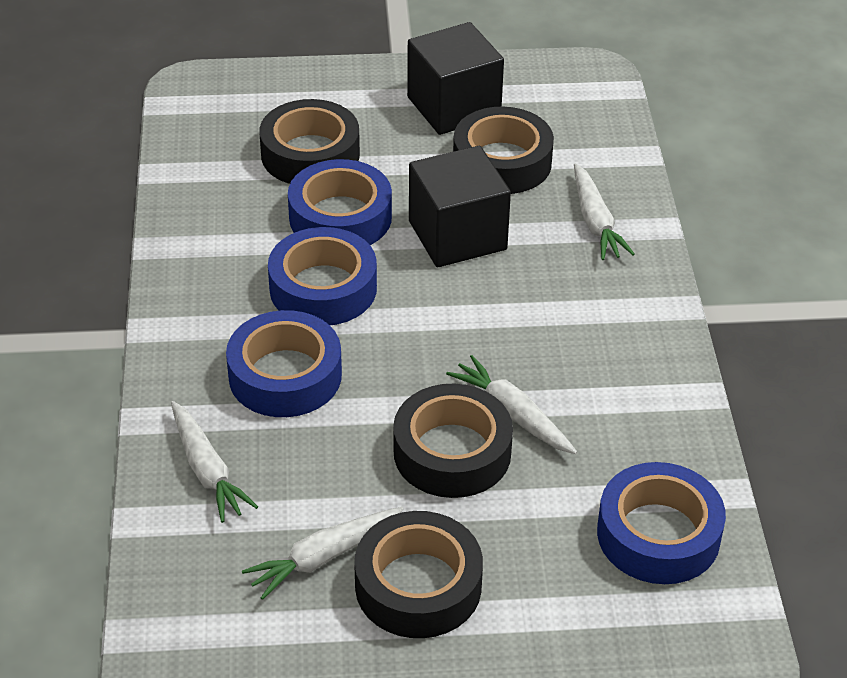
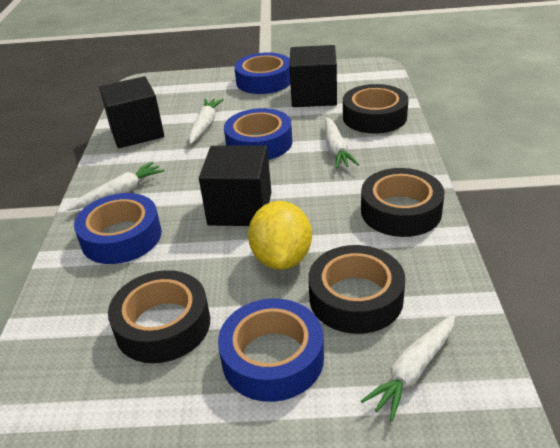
black cube: 2 -> 3
yellow lemon: 0 -> 1

